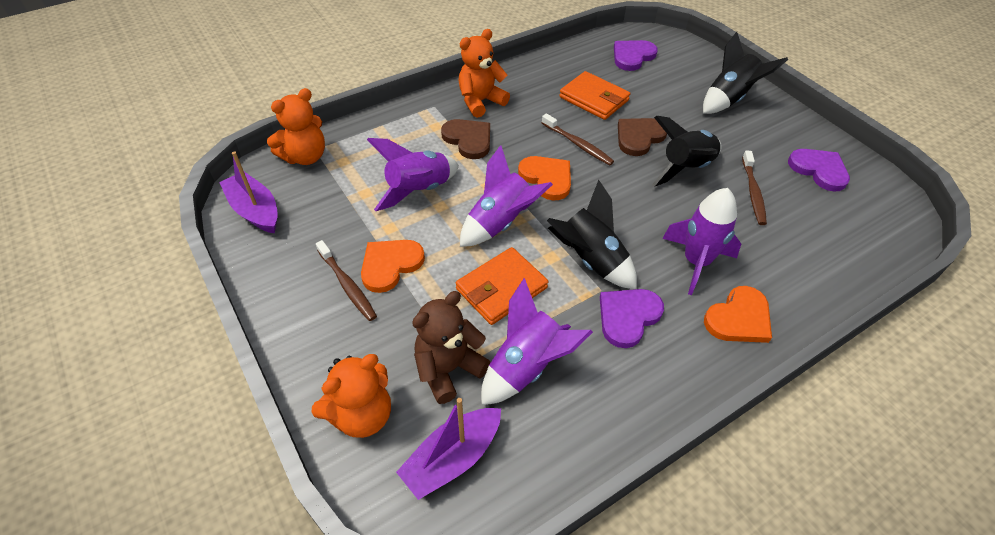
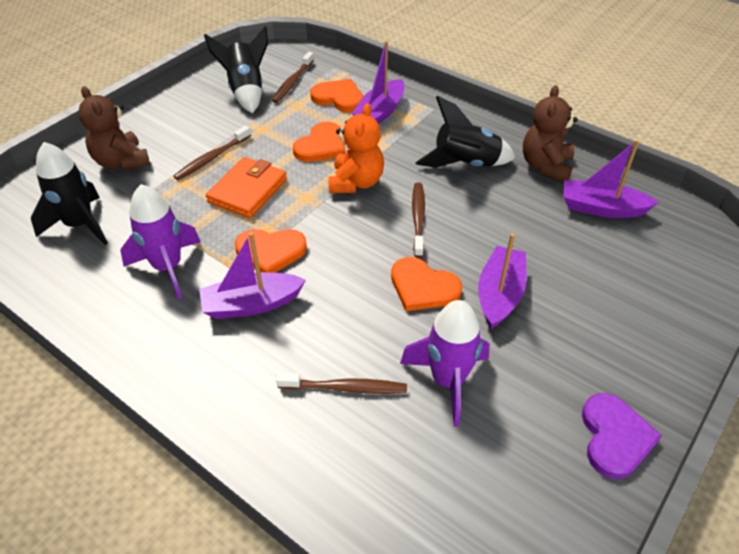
brown heart: 2 -> 0
brown teddy bear: 1 -> 2
brown toothbrush: 3 -> 4
orange heart: 3 -> 4
orange teddy bear: 3 -> 1
orange wallet: 2 -> 1
purple boat: 2 -> 4
purple heart: 3 -> 1
purple rocket: 4 -> 2

